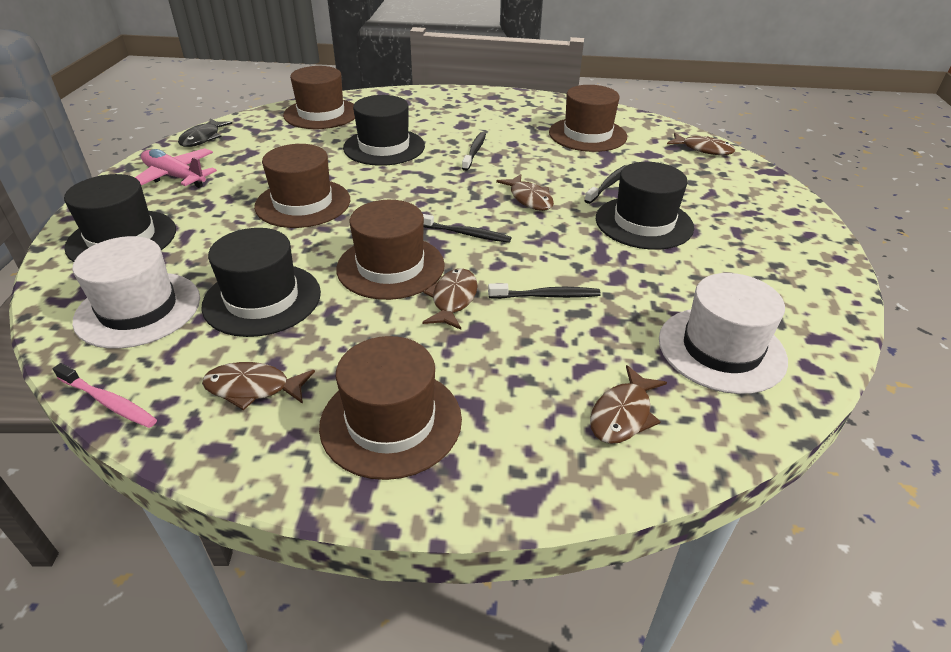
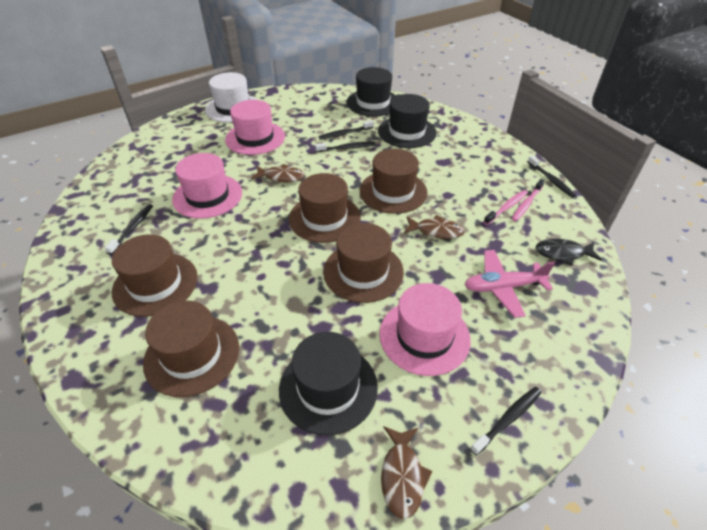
black hat: 4 -> 3
black toothbrush: 4 -> 5
brown fish: 5 -> 3
pink hat: 0 -> 3
pink toothbrush: 1 -> 2
white hat: 2 -> 1

